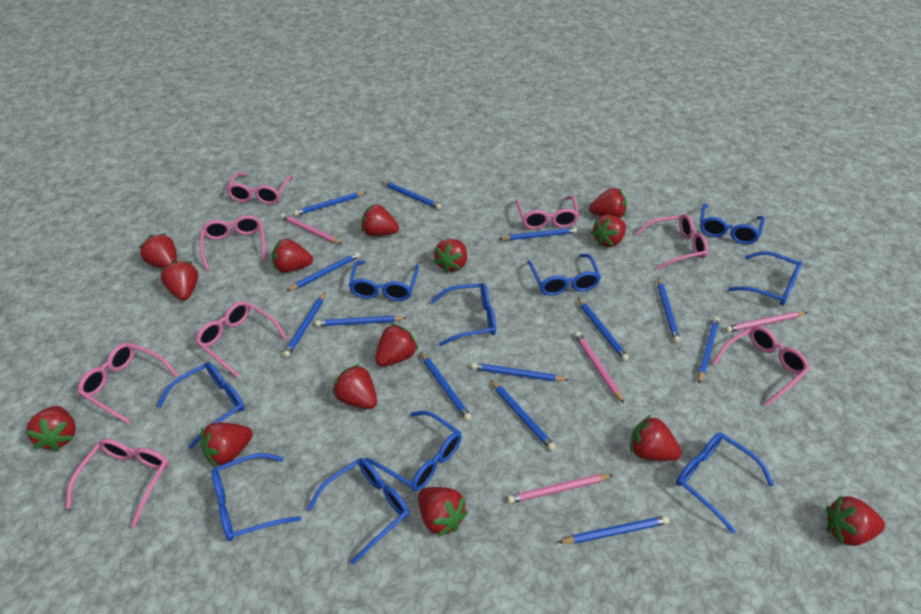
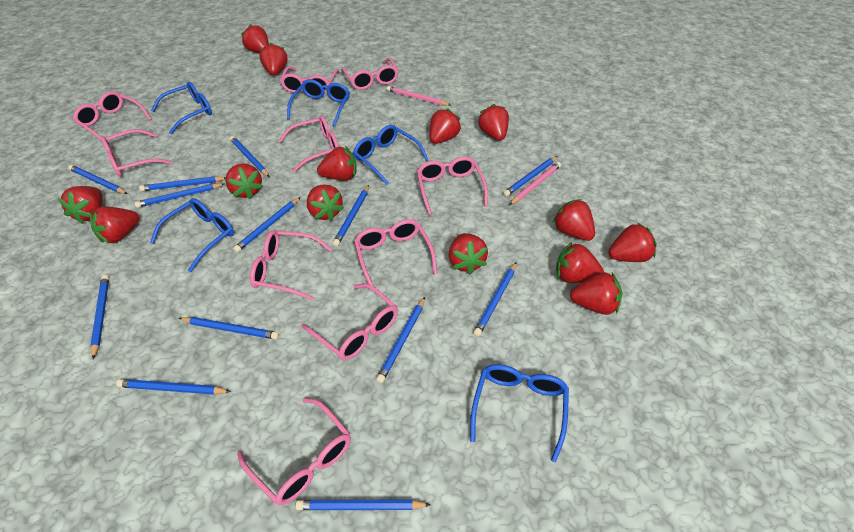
blue glasses: 10 -> 5
pink glasses: 8 -> 10
pink pencil: 4 -> 2

